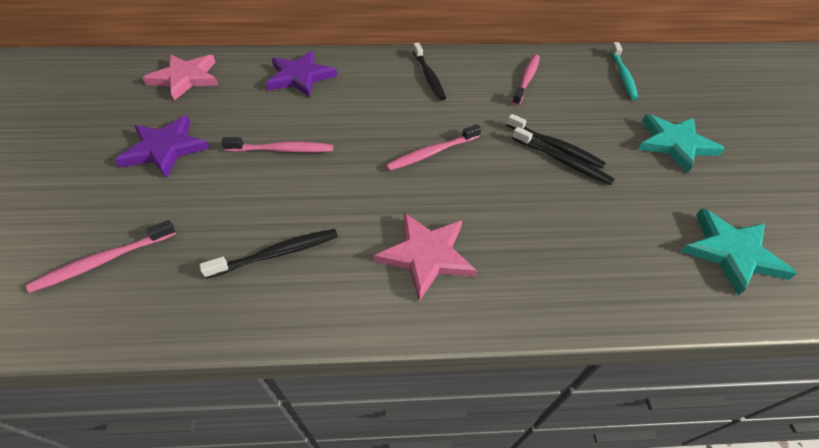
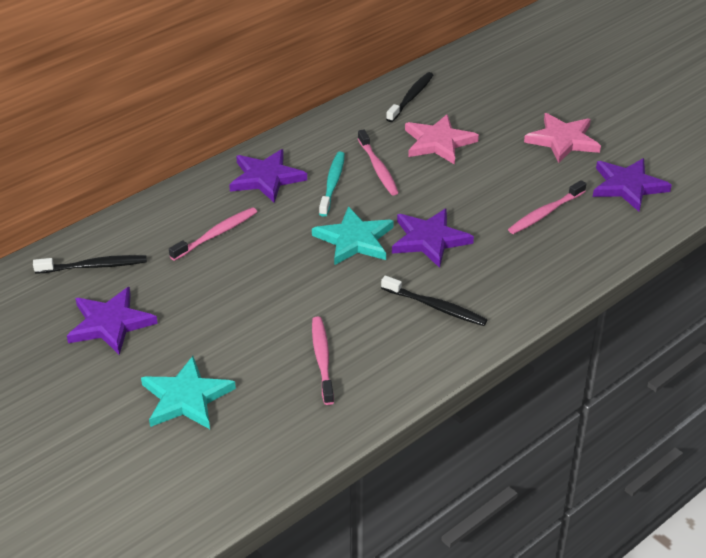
black toothbrush: 4 -> 3
purple star: 2 -> 4

